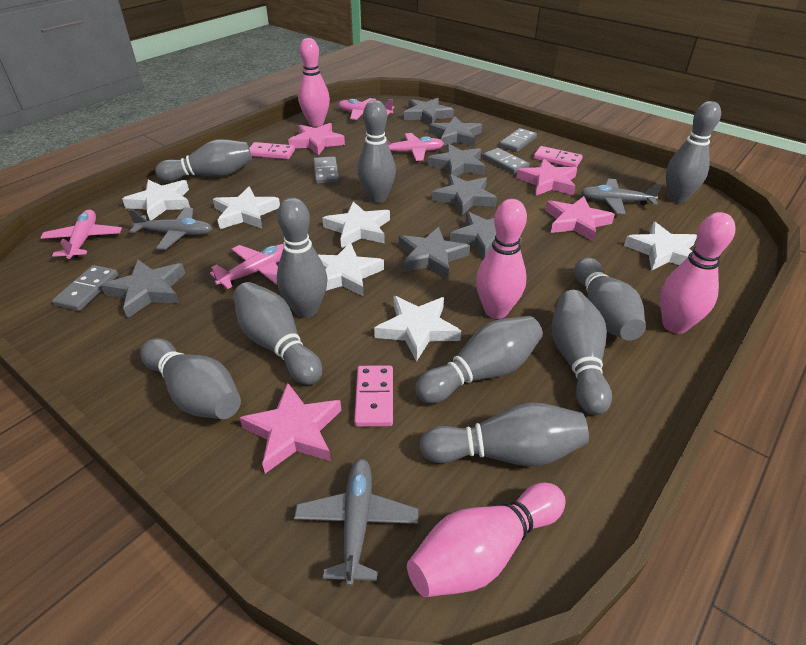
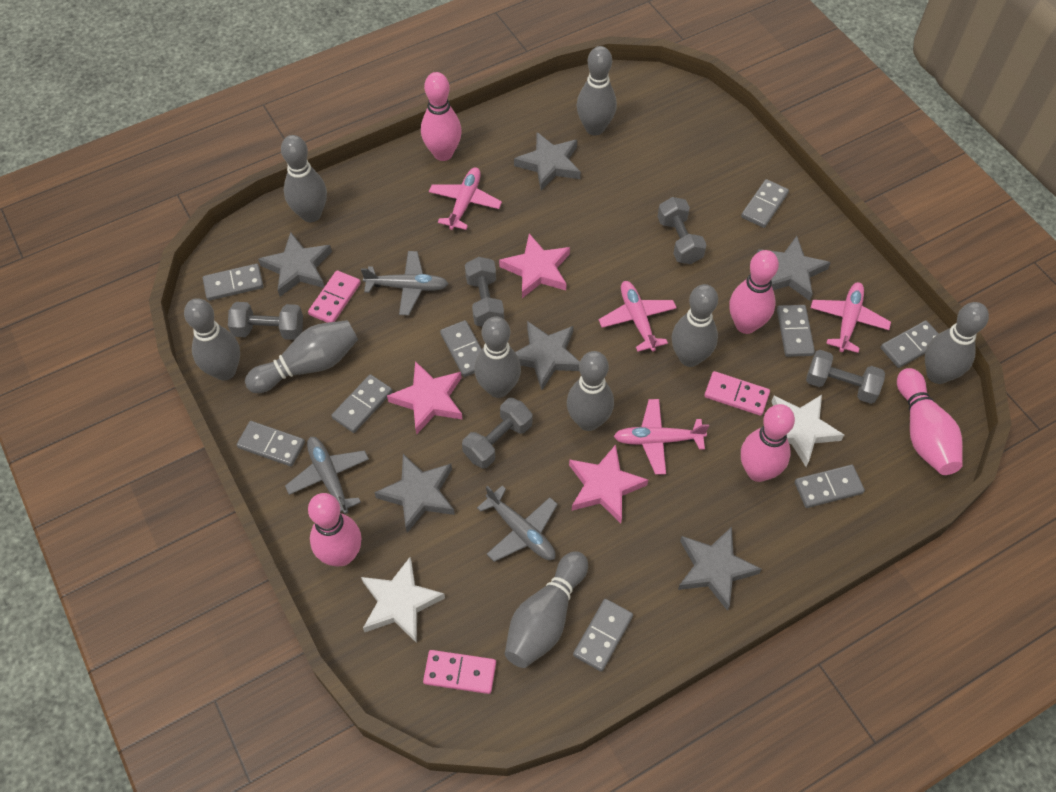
grey bowling pin: 10 -> 9
grey domino: 4 -> 9
grey dumbbell: 0 -> 5
grey star: 7 -> 6
pink bowling pin: 4 -> 5
pink star: 4 -> 3
white star: 6 -> 2

